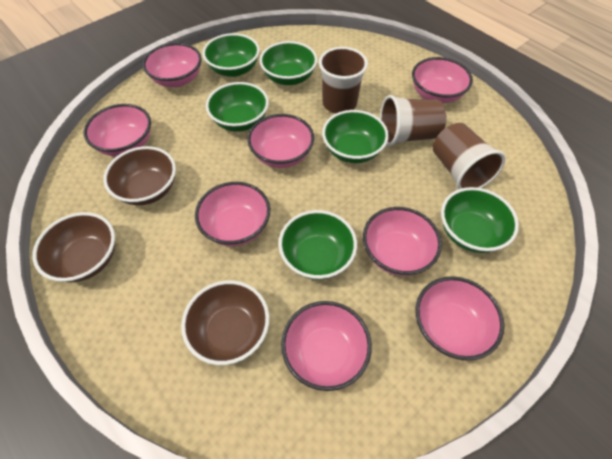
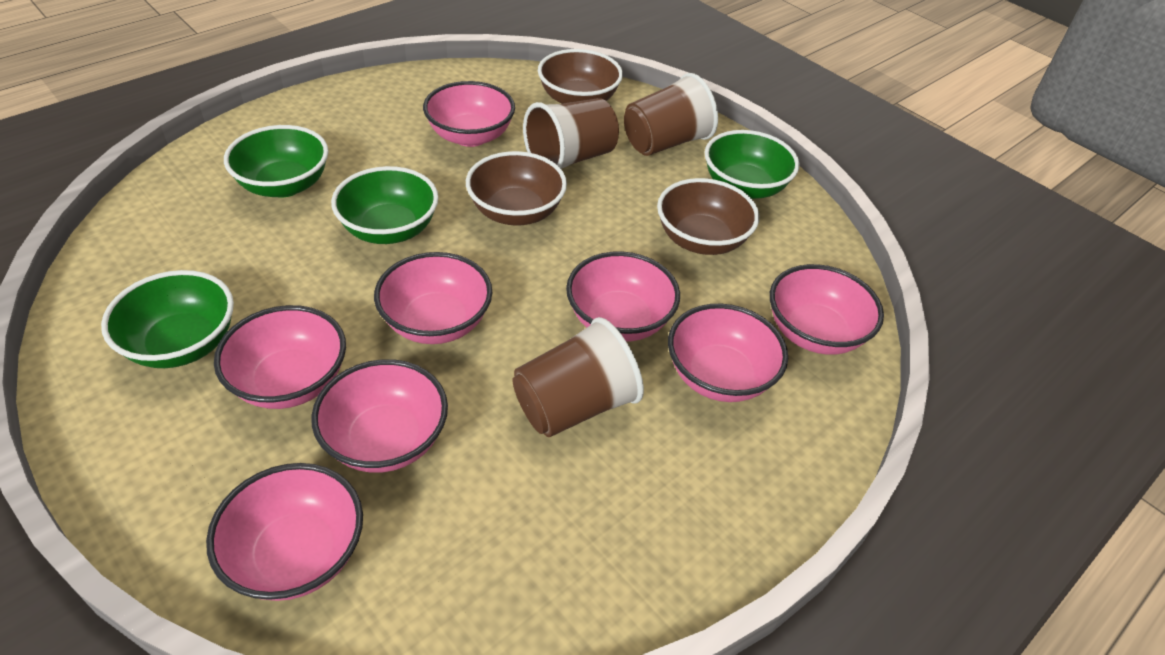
green bowl: 6 -> 4

